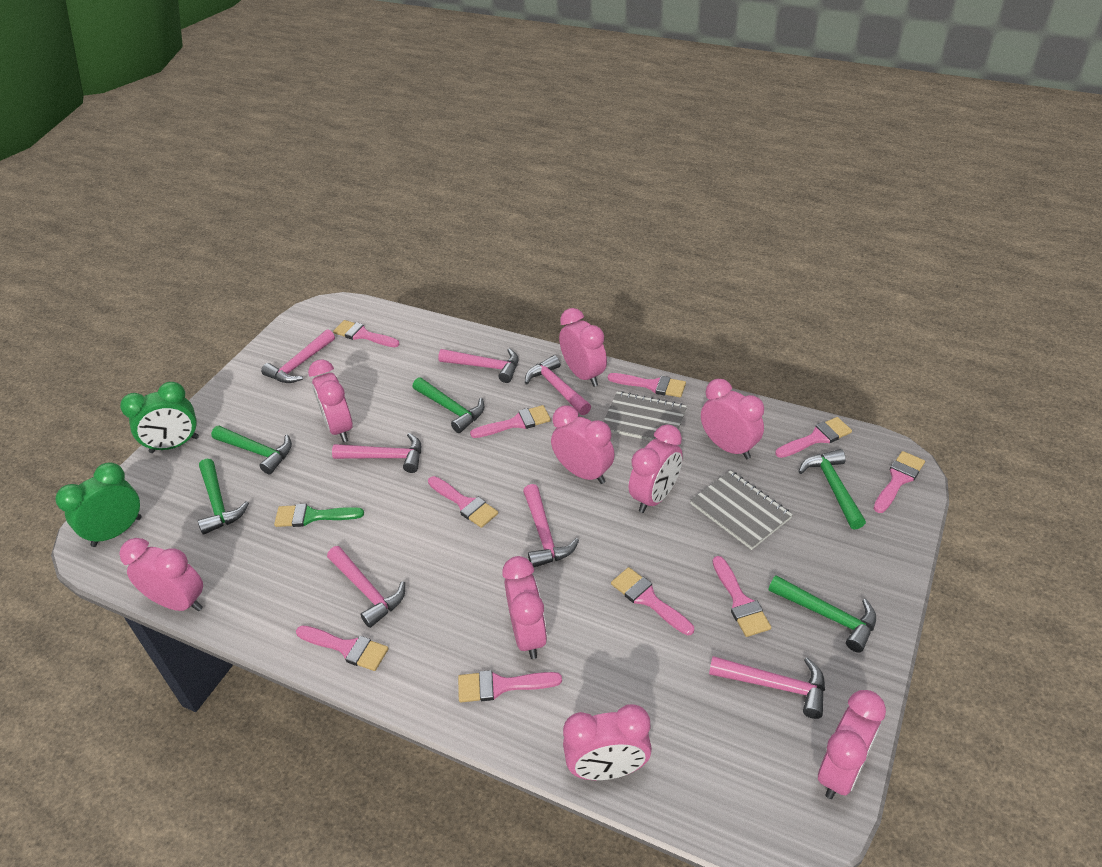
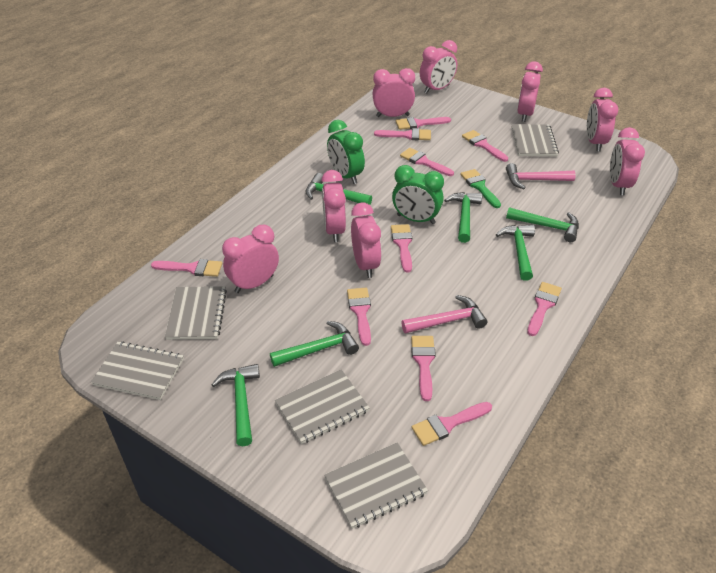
green hammer: 5 -> 6
grey notebook: 2 -> 5
pink clock: 9 -> 8
pink hammer: 7 -> 2

